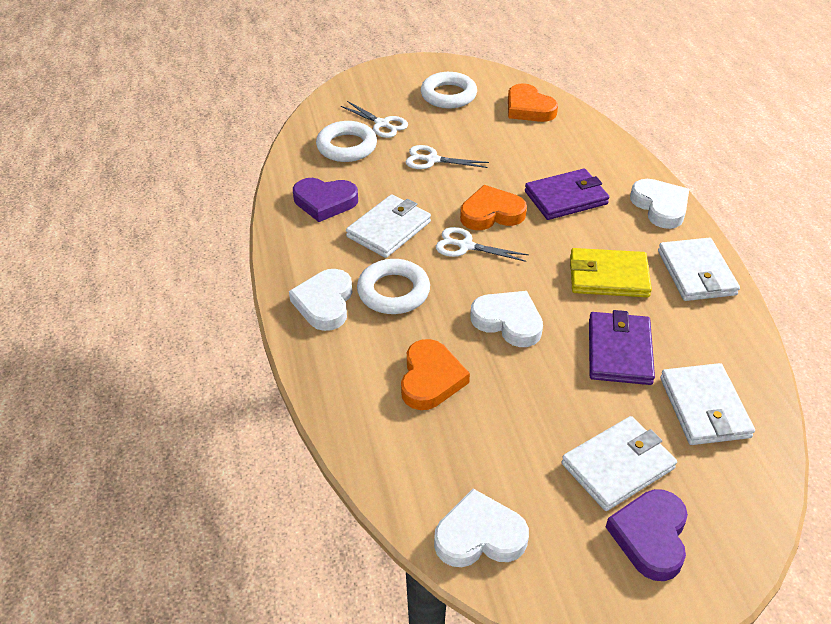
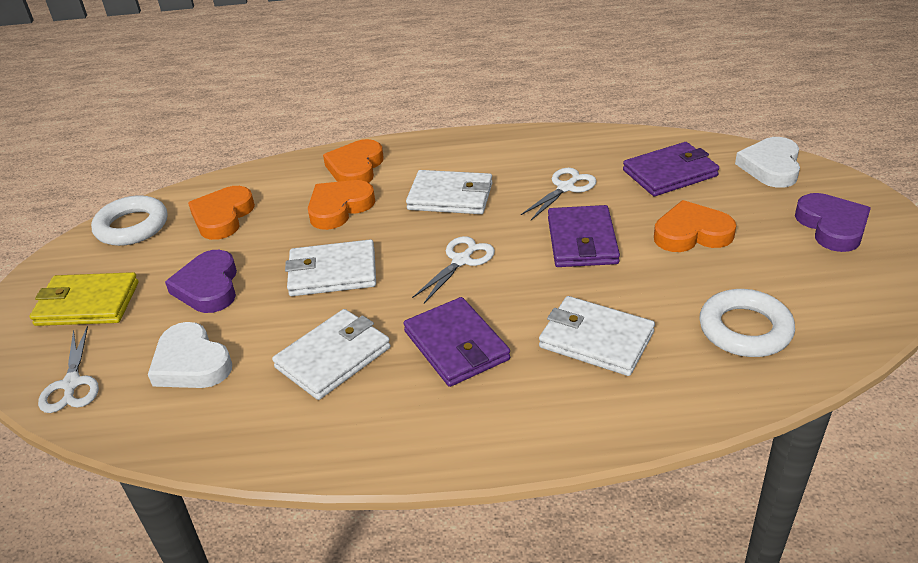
orange heart: 3 -> 4
purple wallet: 2 -> 3
white heart: 4 -> 2
white ring: 3 -> 2

